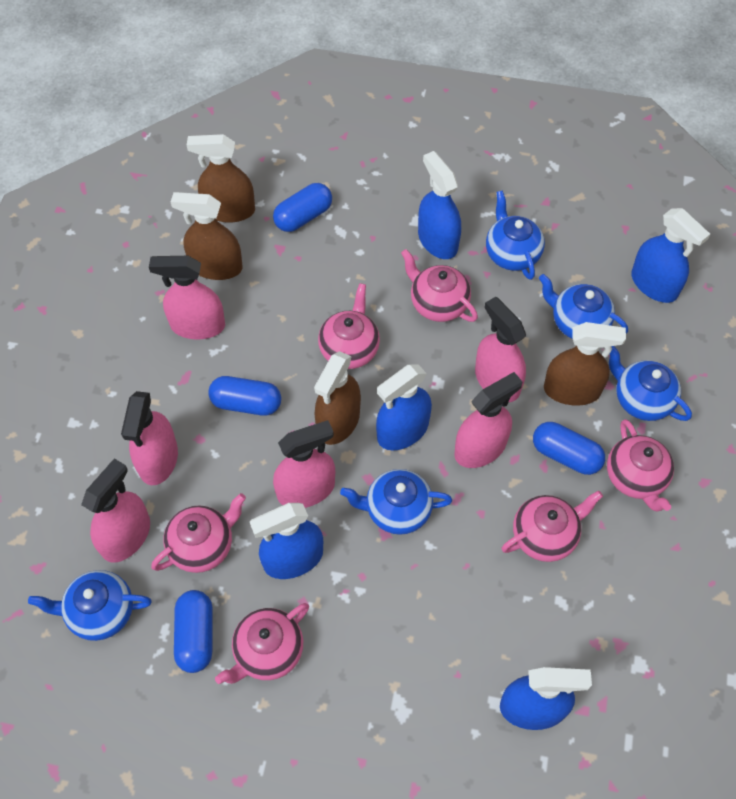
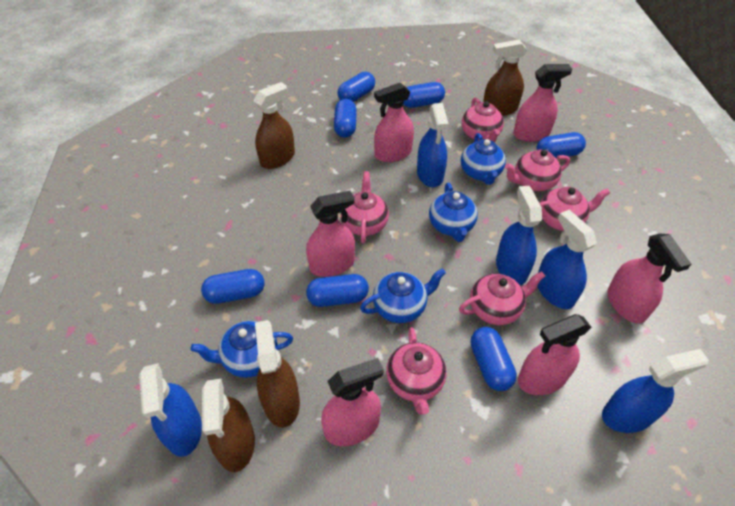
blue capsule: 4 -> 7
blue teapot: 5 -> 4

